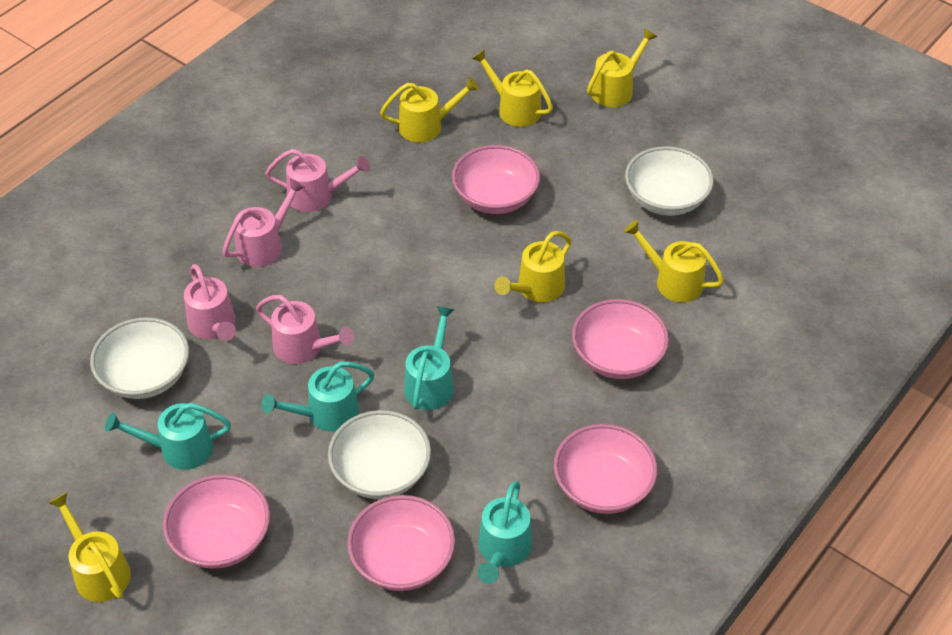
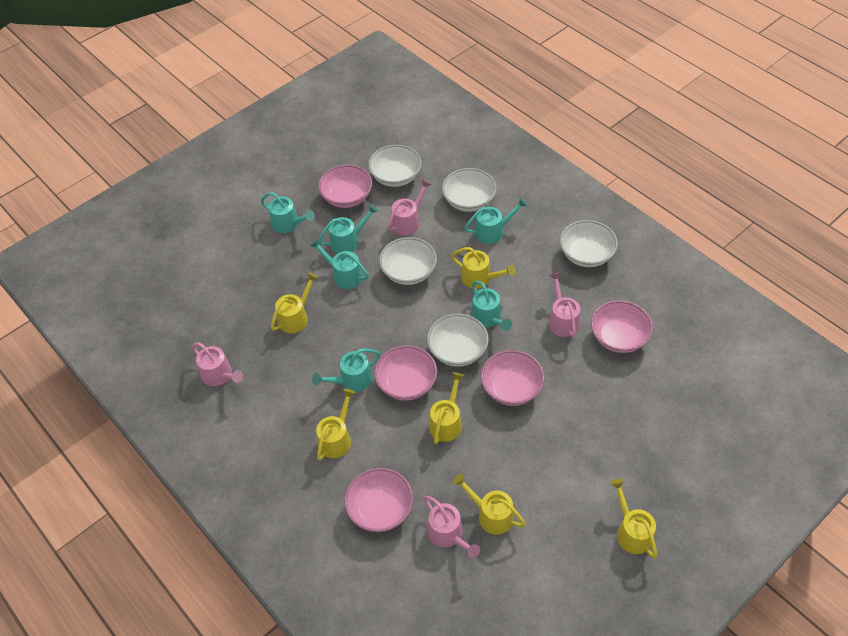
turquoise watering can: 4 -> 6
white bowl: 3 -> 5

